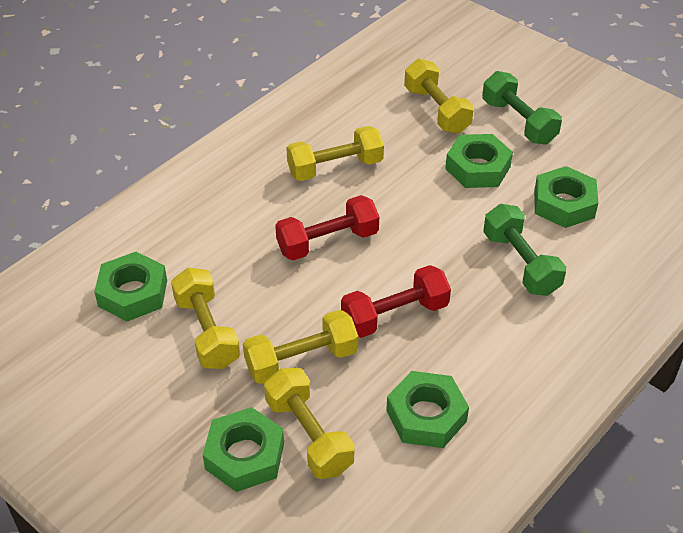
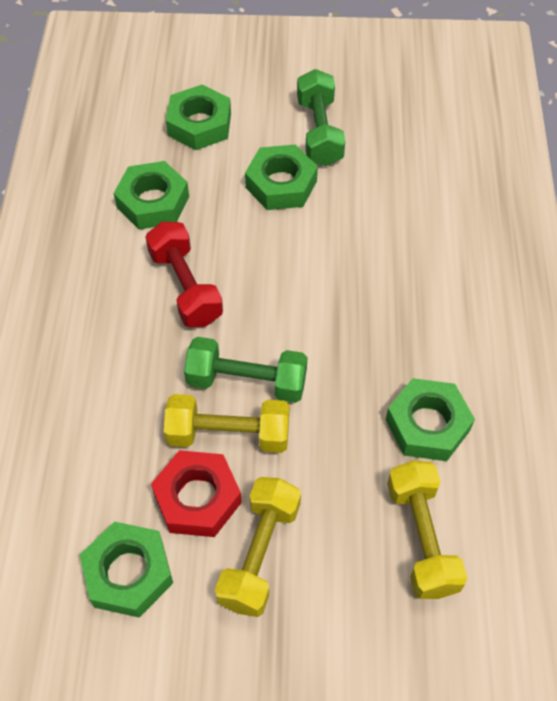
red dumbbell: 2 -> 1
red nut: 0 -> 1
yellow dumbbell: 5 -> 3

